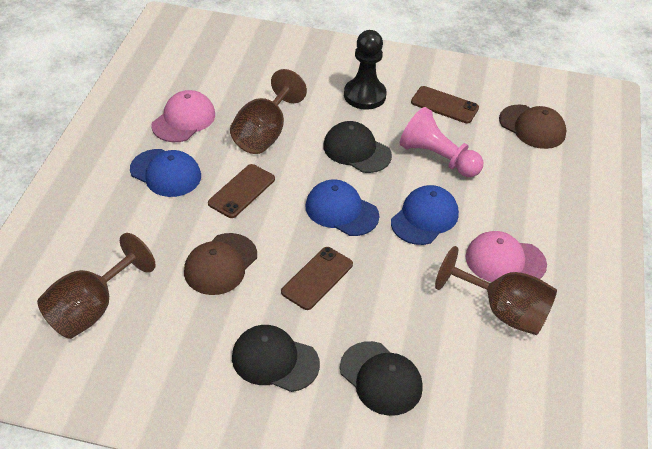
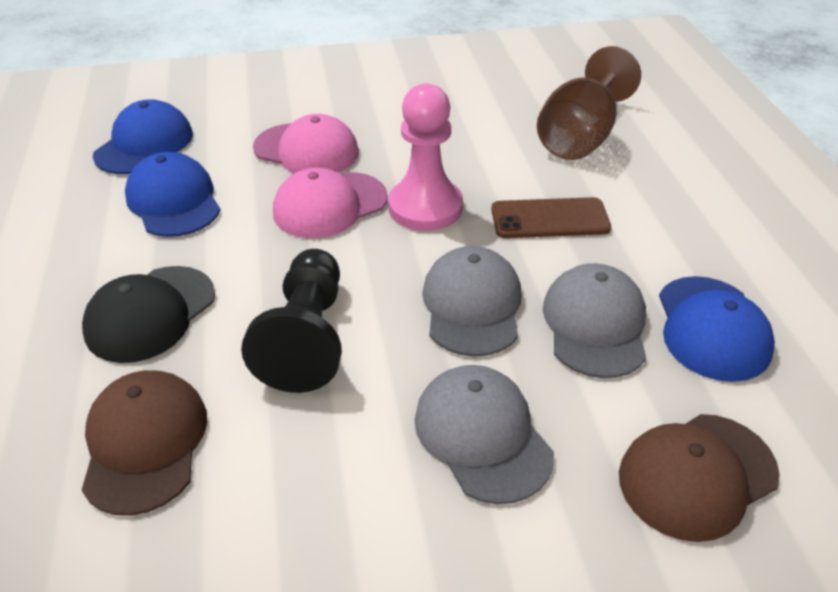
black cap: 3 -> 1
brown goblet: 3 -> 1
brown phone: 3 -> 1
grey cap: 0 -> 3

